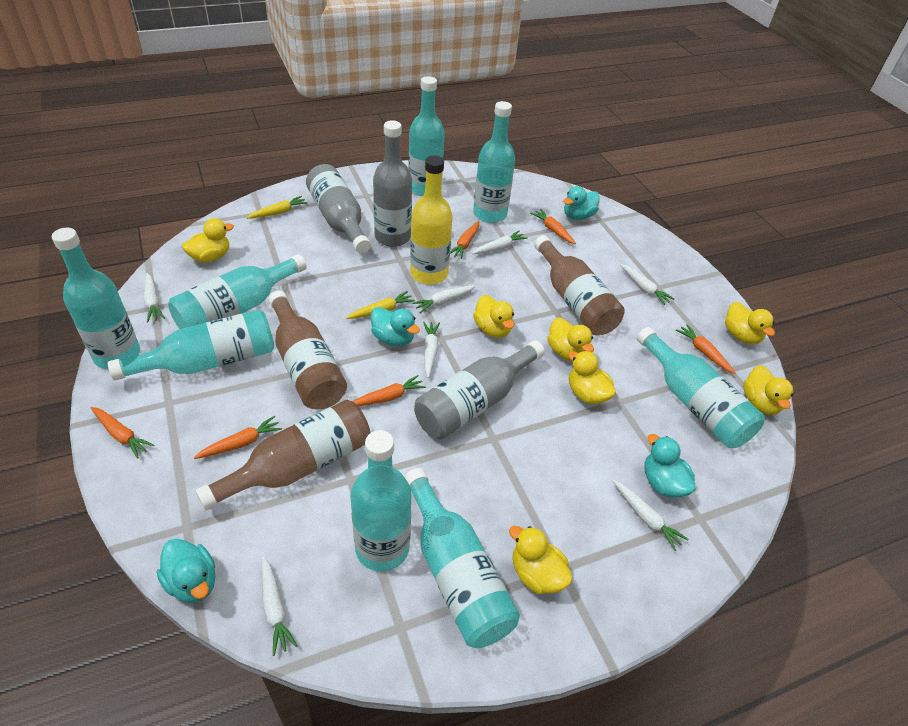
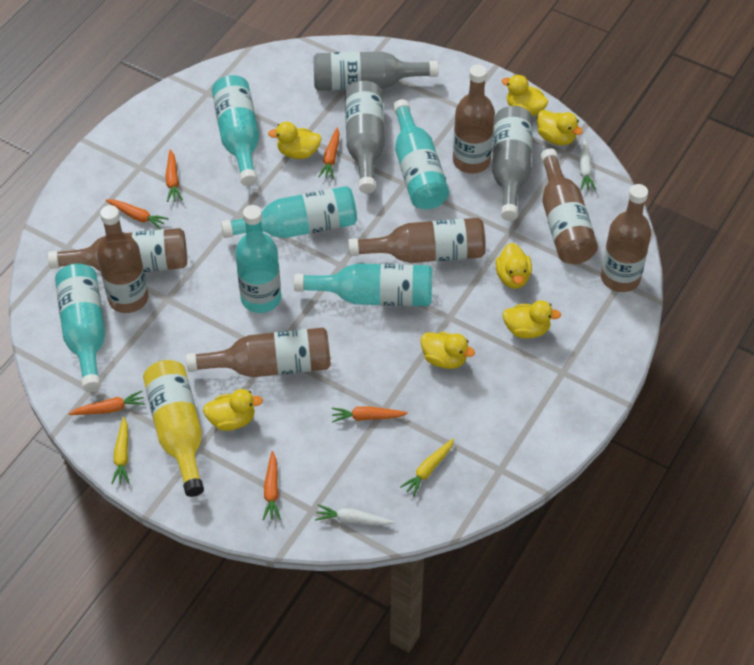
brown bottle: 3 -> 7
turquoise bottle: 8 -> 6
turquoise duck: 4 -> 0
white carrot: 7 -> 2

